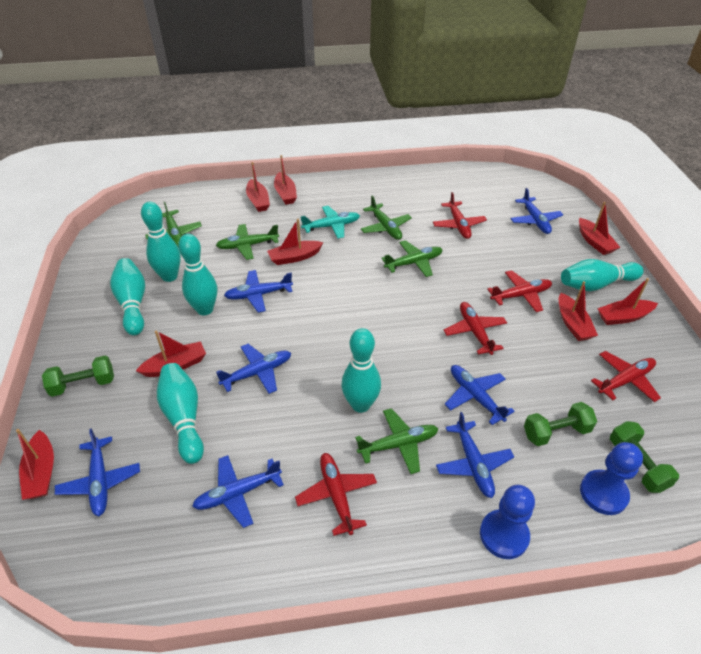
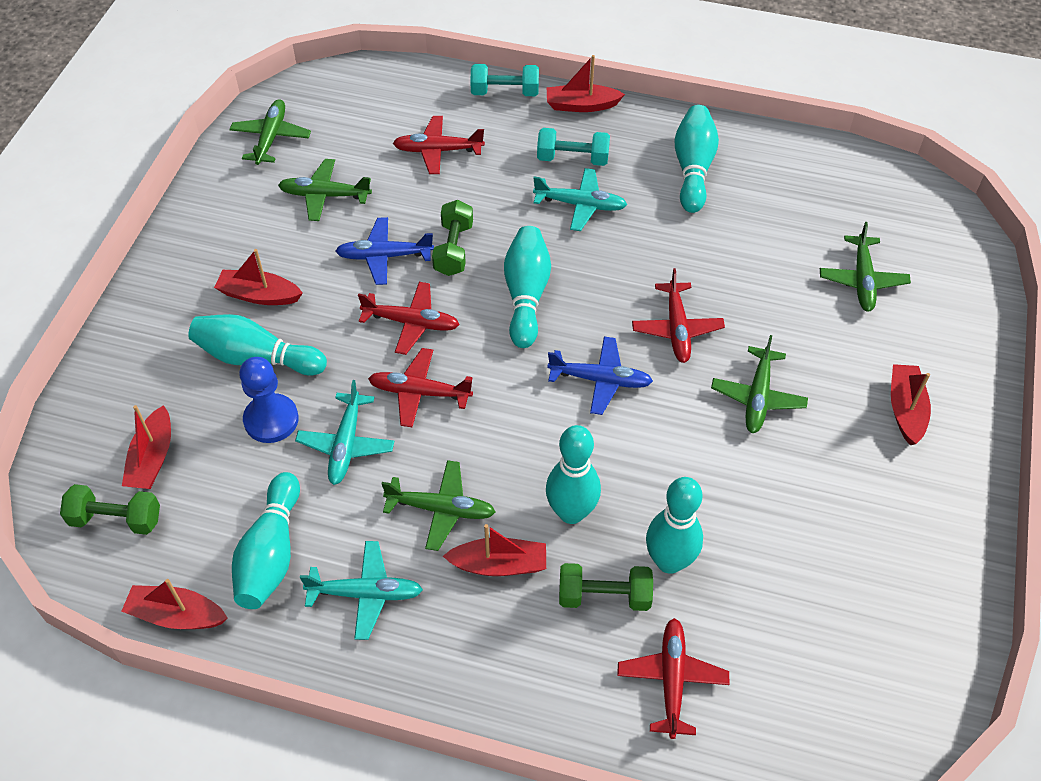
blue pawn: 2 -> 1
blue plane: 7 -> 2
red boat: 8 -> 6
turquoise dumbbell: 0 -> 2
turquoise plane: 1 -> 3

